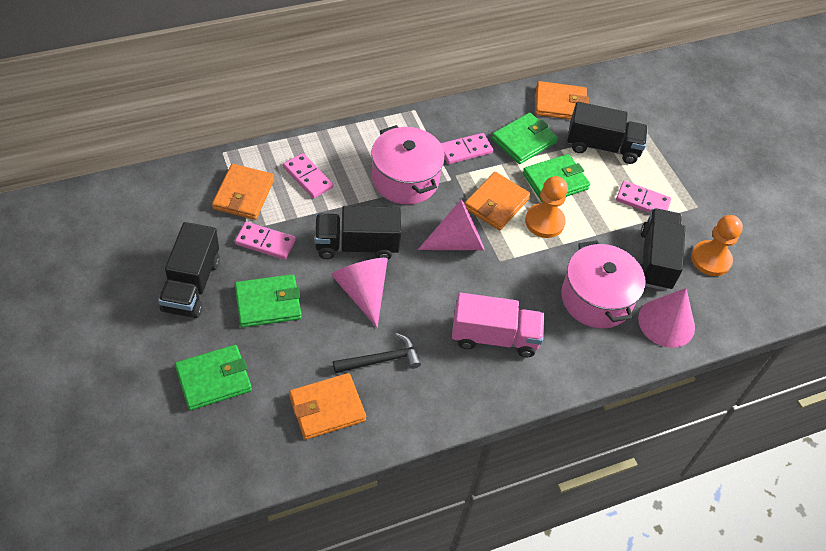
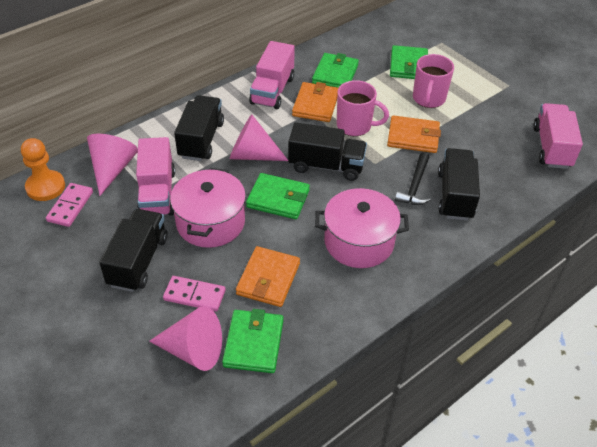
orange pawn: 2 -> 1
orange wallet: 4 -> 3
pink domino: 4 -> 2
pink mug: 0 -> 2
pink truck: 1 -> 3

